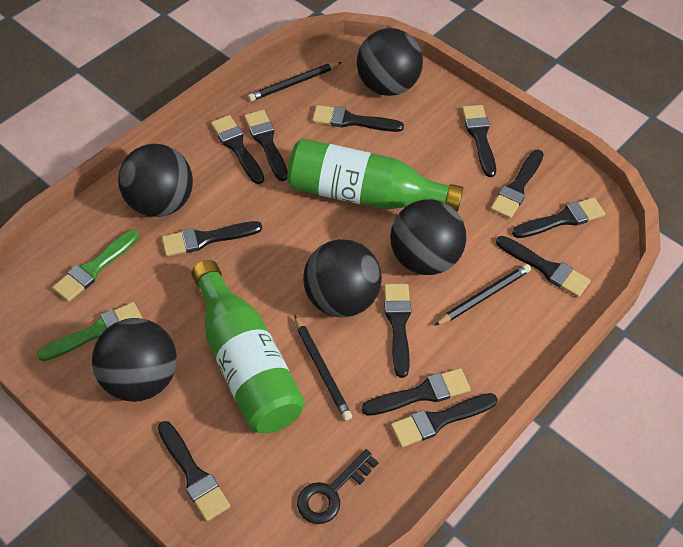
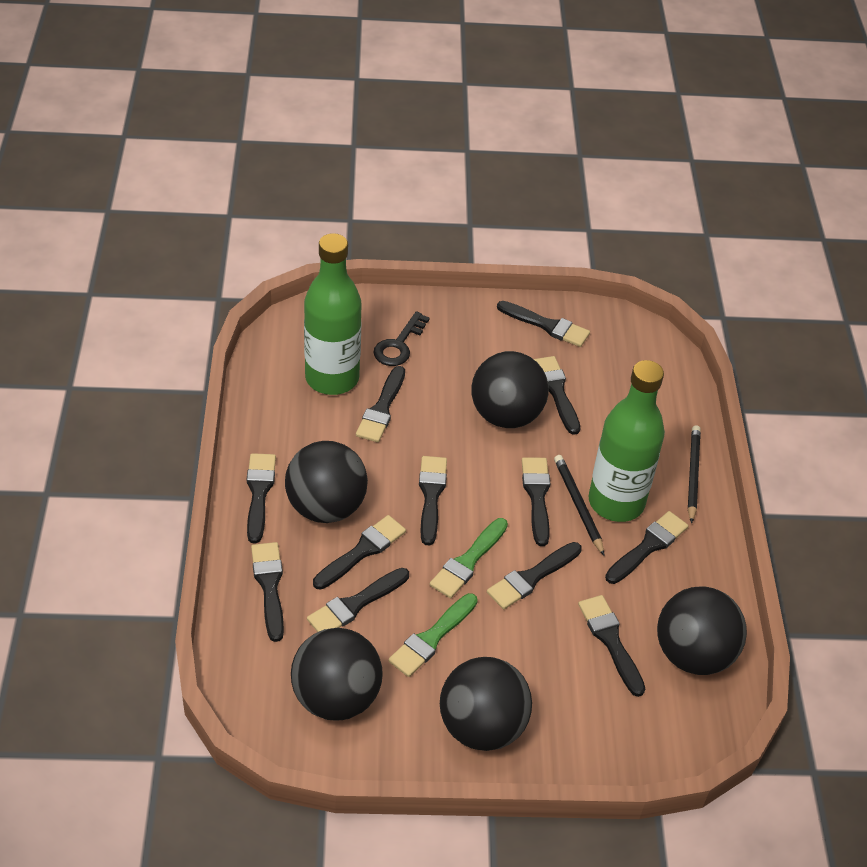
black pencil: 3 -> 2

